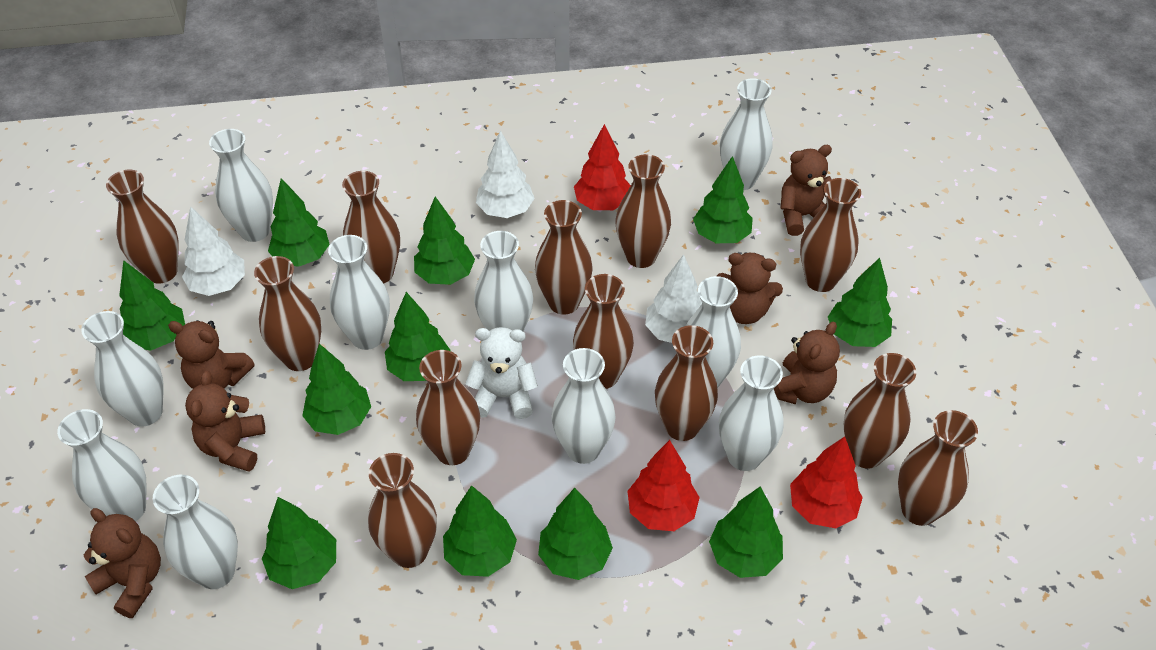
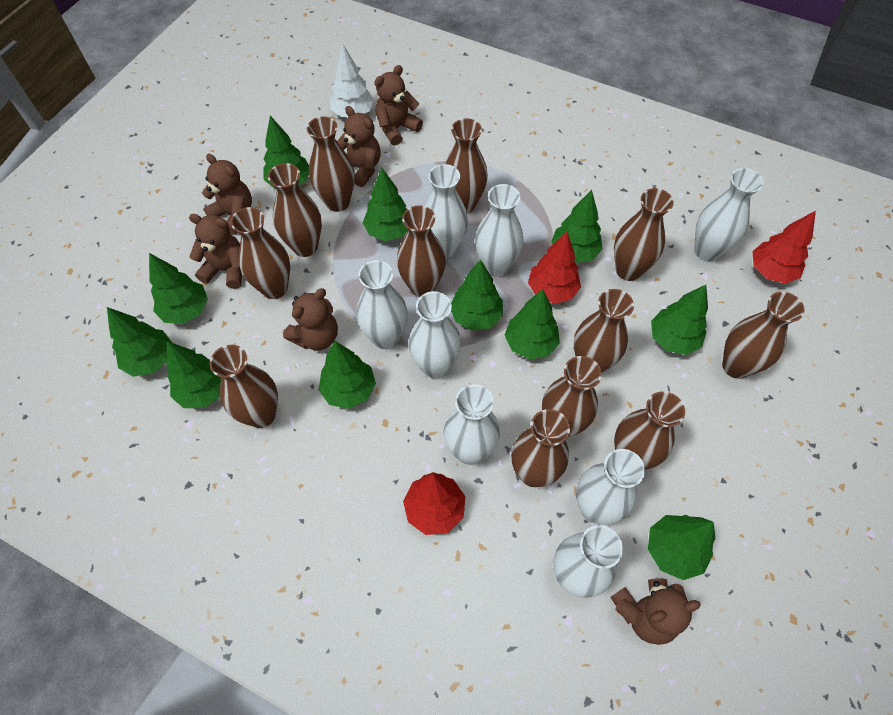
white teddy bear: 1 -> 0
white tree: 3 -> 1
white vase: 10 -> 8

